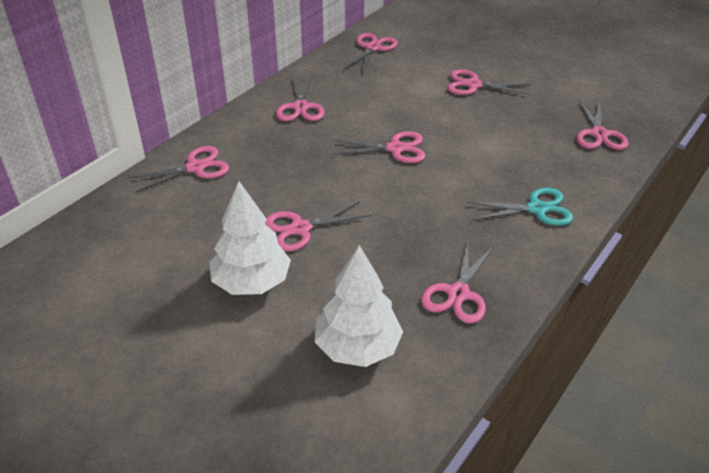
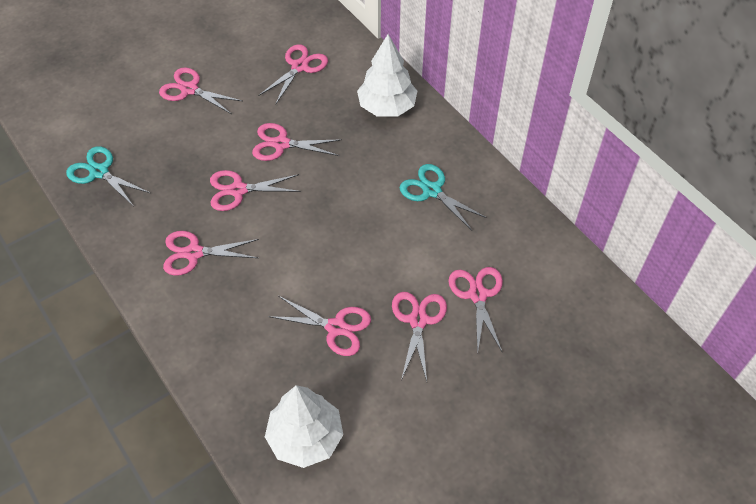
turquoise scissors: 1 -> 2

